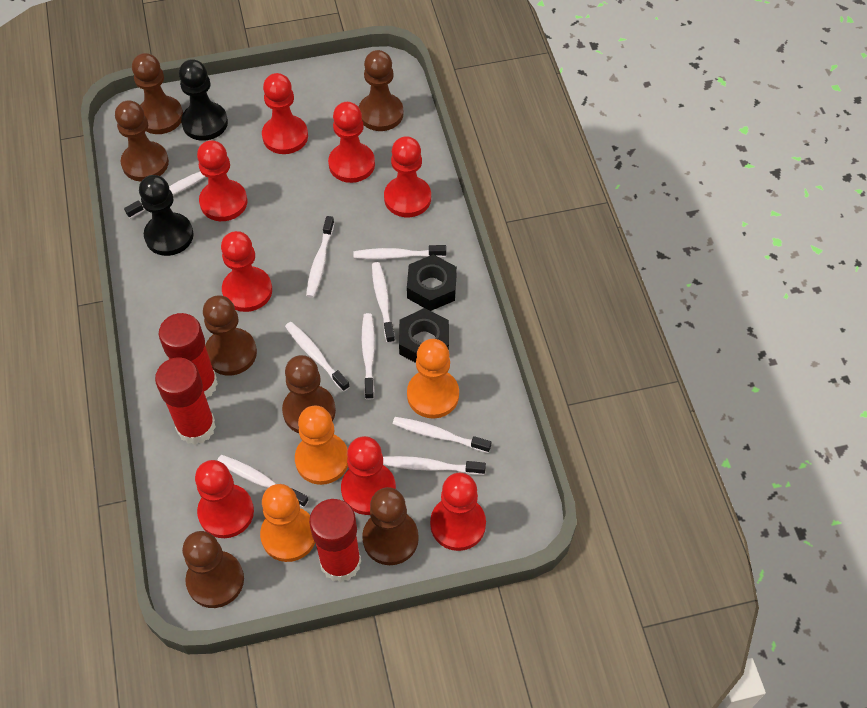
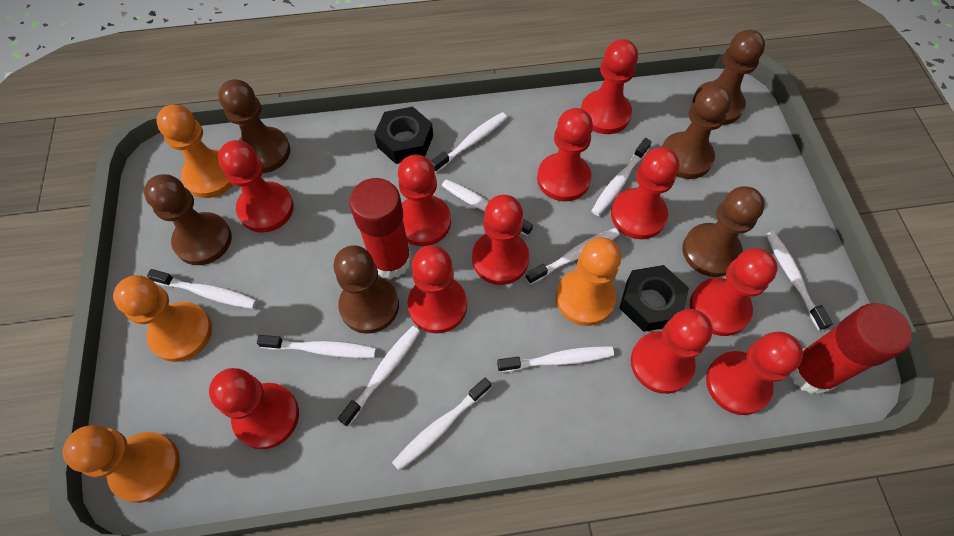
black pawn: 2 -> 0
brown pawn: 7 -> 6
orange pawn: 3 -> 4
red glue stick: 3 -> 2
red pawn: 8 -> 11
white toothbrush: 9 -> 10

